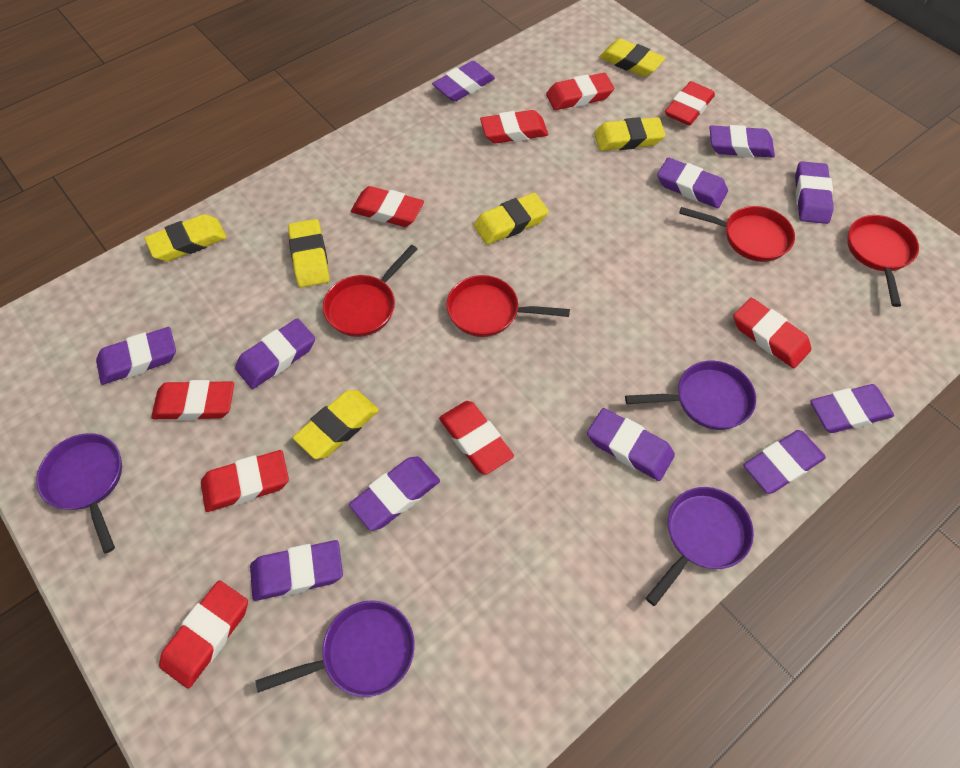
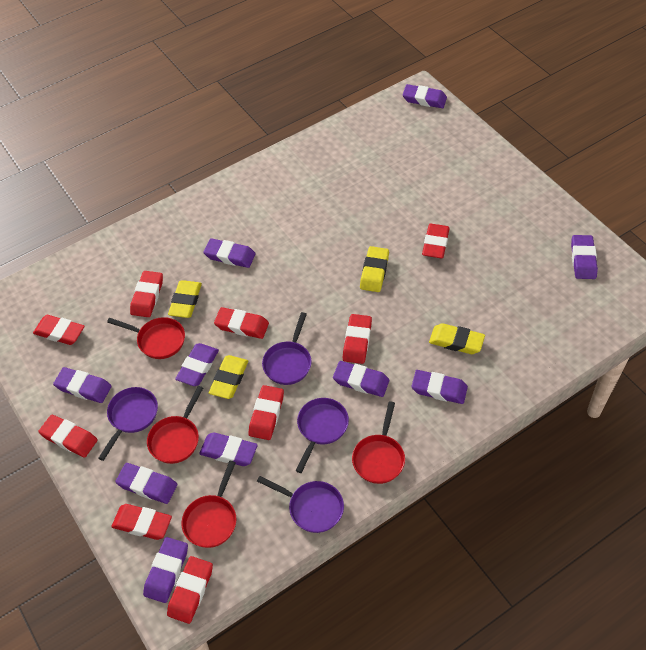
purple eraser: 11 -> 10
yellow eraser: 6 -> 4

